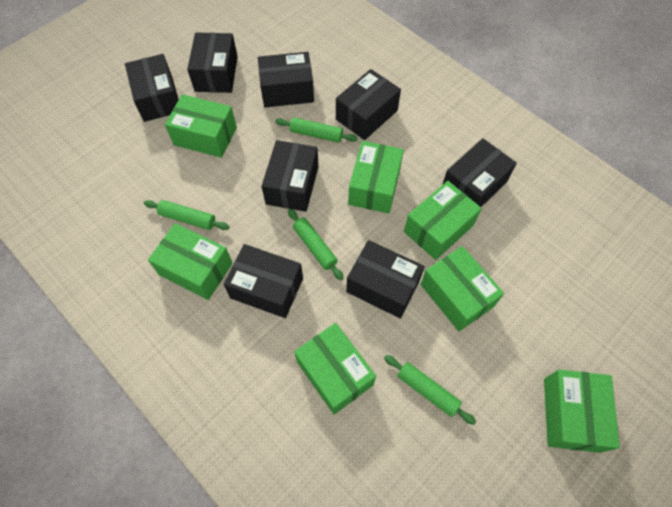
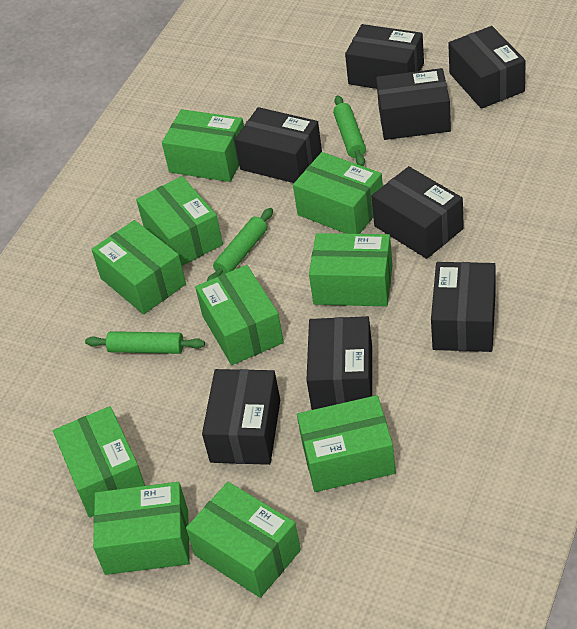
green box: 7 -> 10
green rolling pin: 4 -> 3

